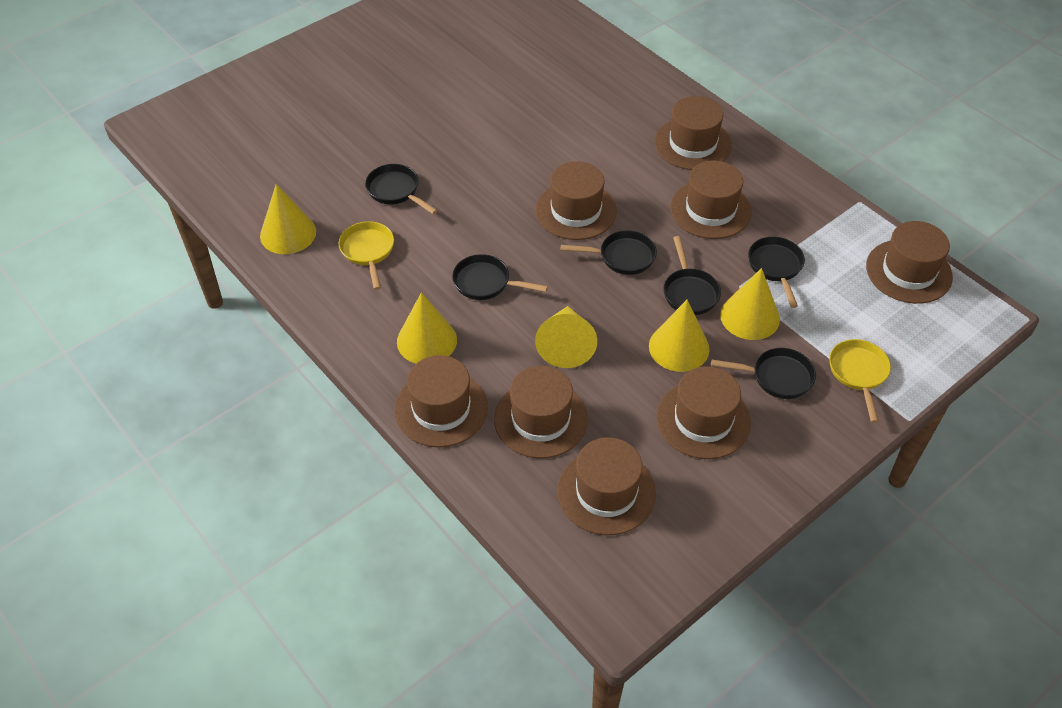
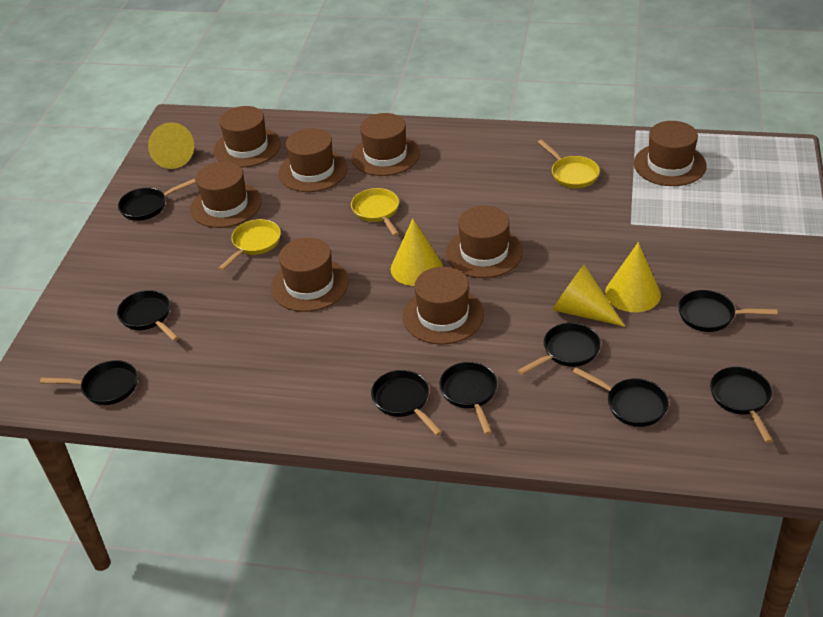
black pan: 6 -> 9
yellow cone: 5 -> 4
yellow pan: 2 -> 3

